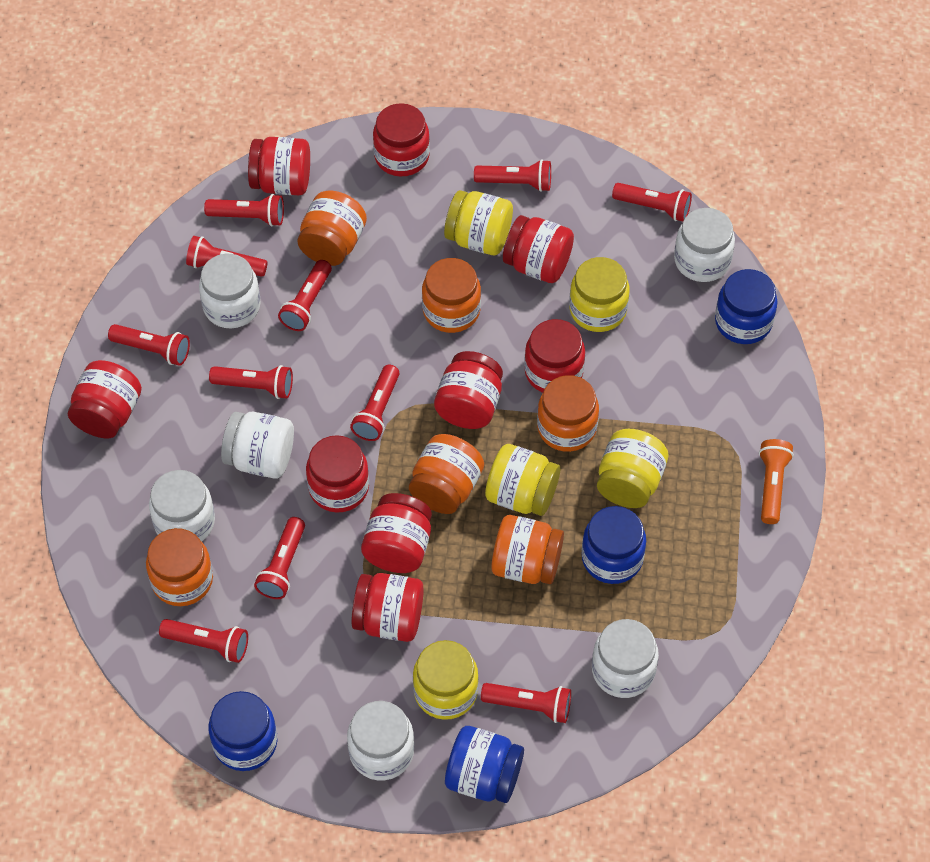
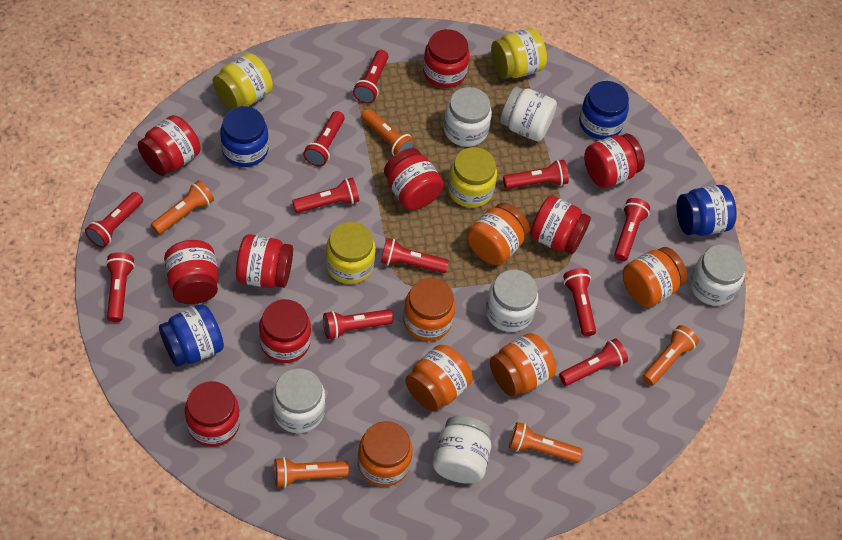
orange flashlight: 1 -> 5
yellow jar: 5 -> 4

